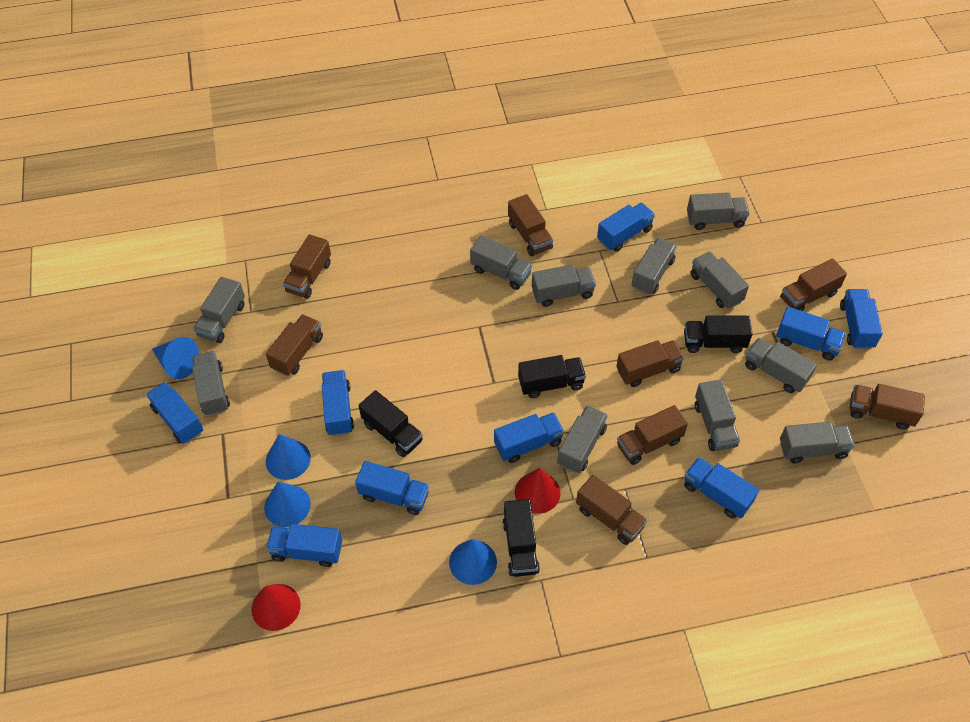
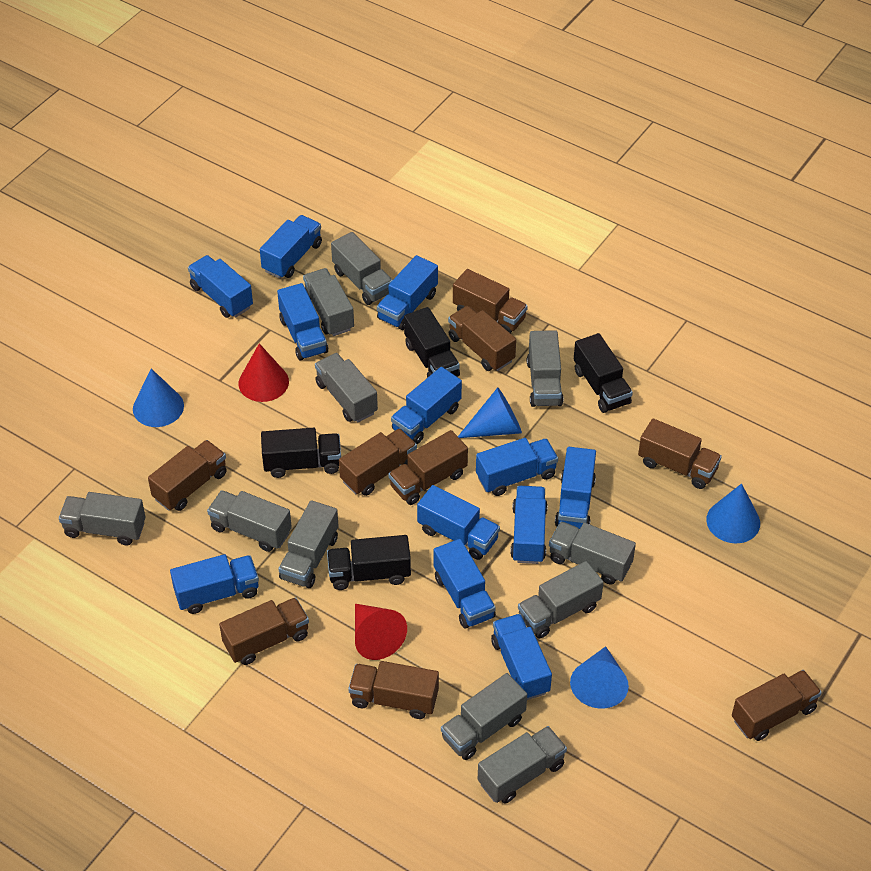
blue truck: 9 -> 12
brown truck: 8 -> 9

